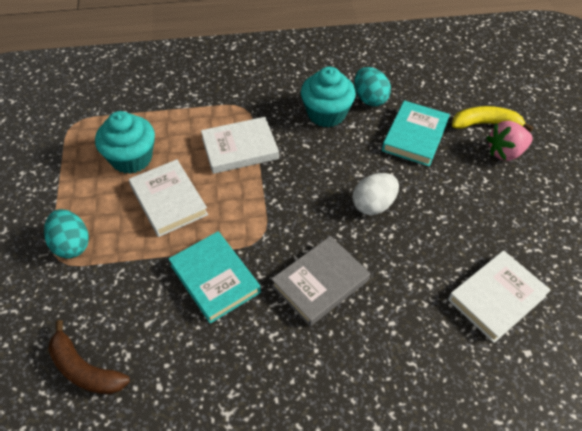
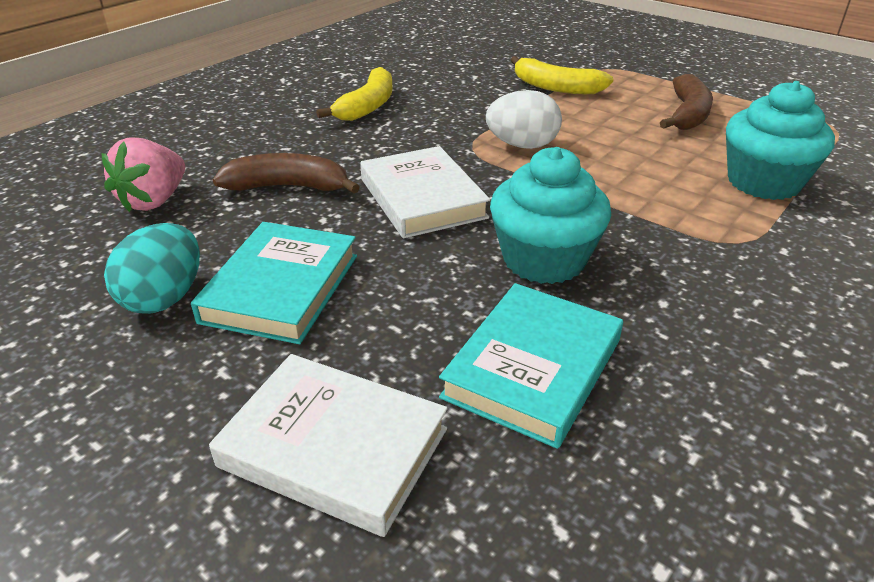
brown banana: 1 -> 2
grey book: 1 -> 0
turquoise egg: 2 -> 1
white book: 3 -> 2
yellow banana: 1 -> 2

